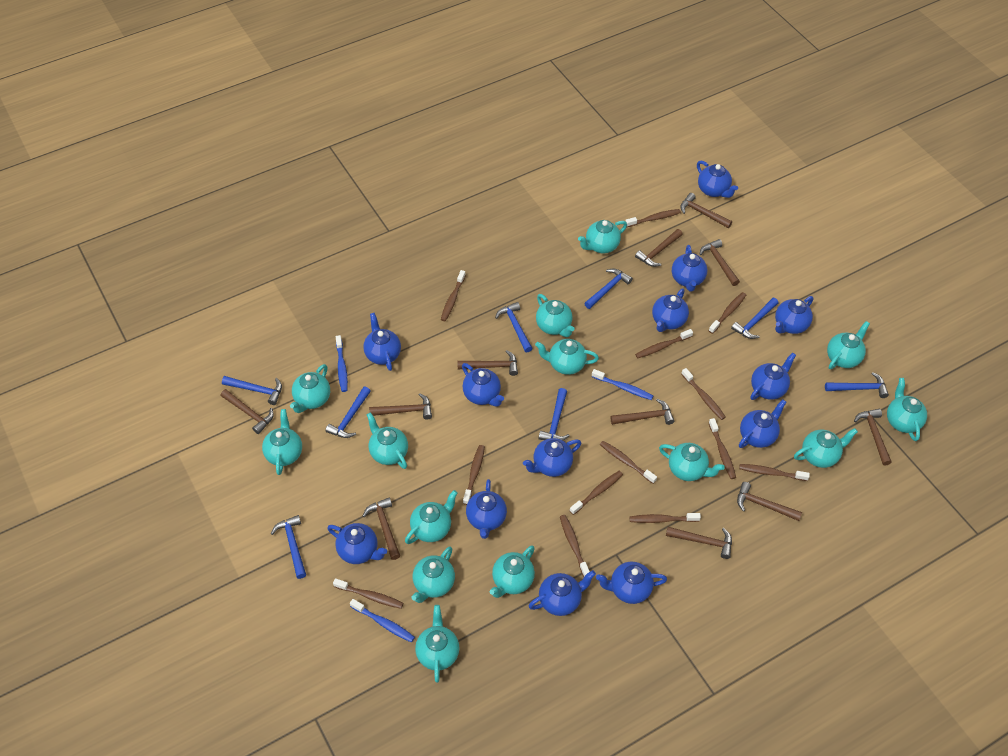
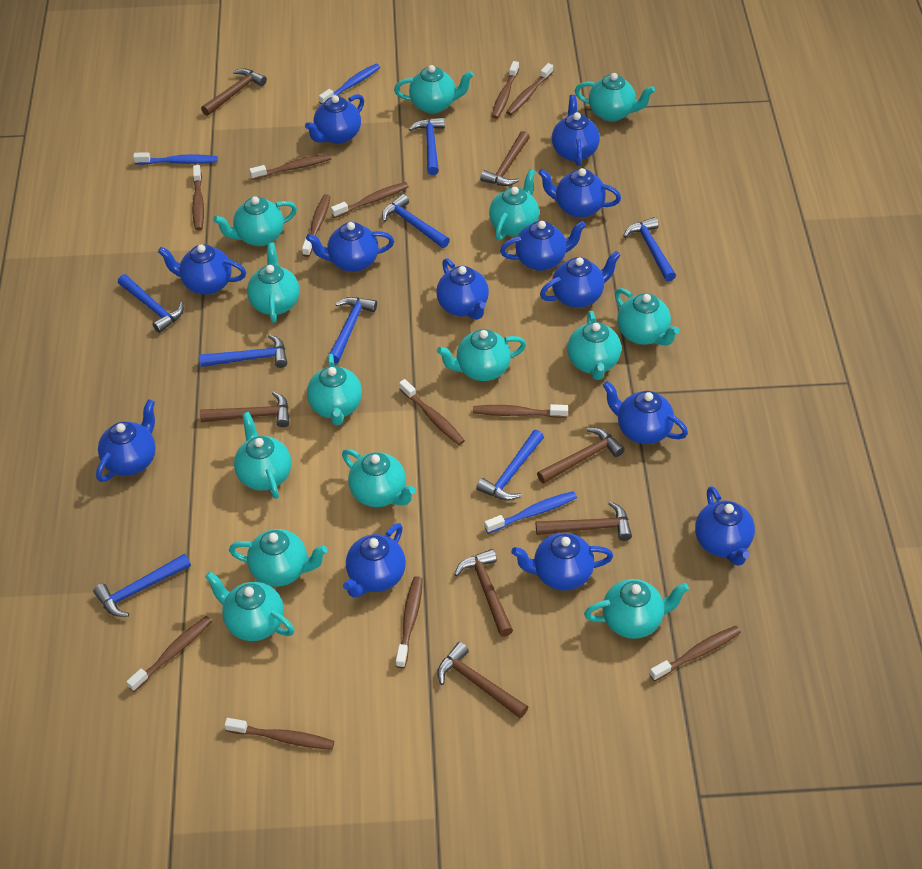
brown hammer: 11 -> 7
brown toothbrush: 13 -> 12

